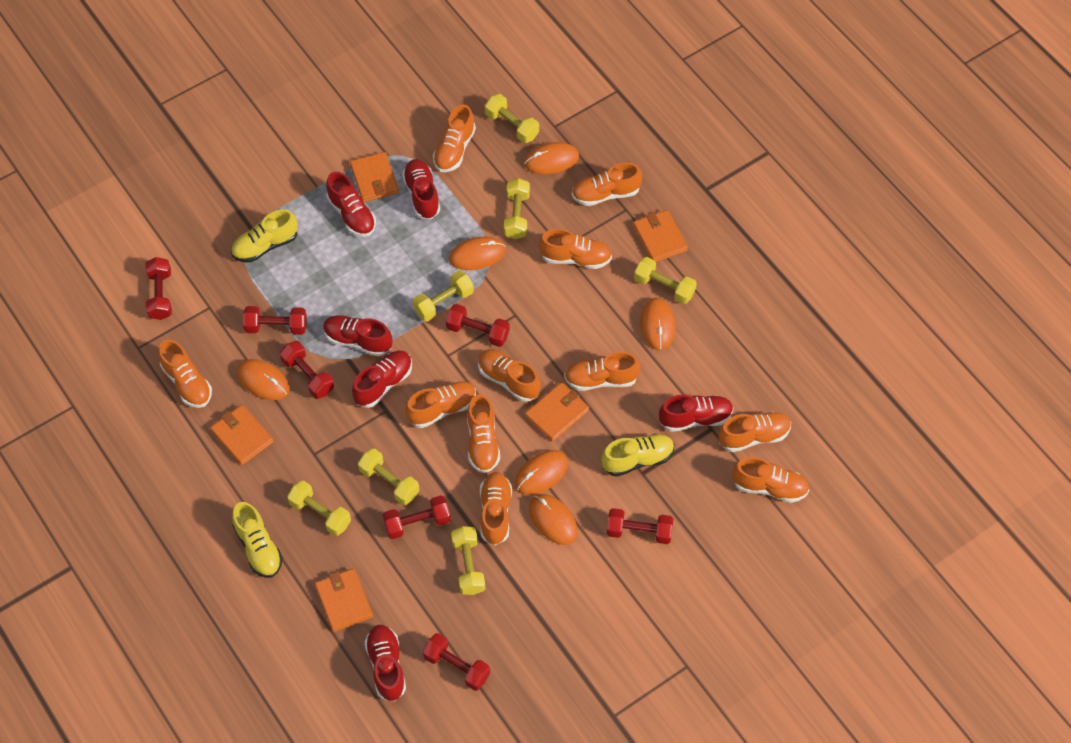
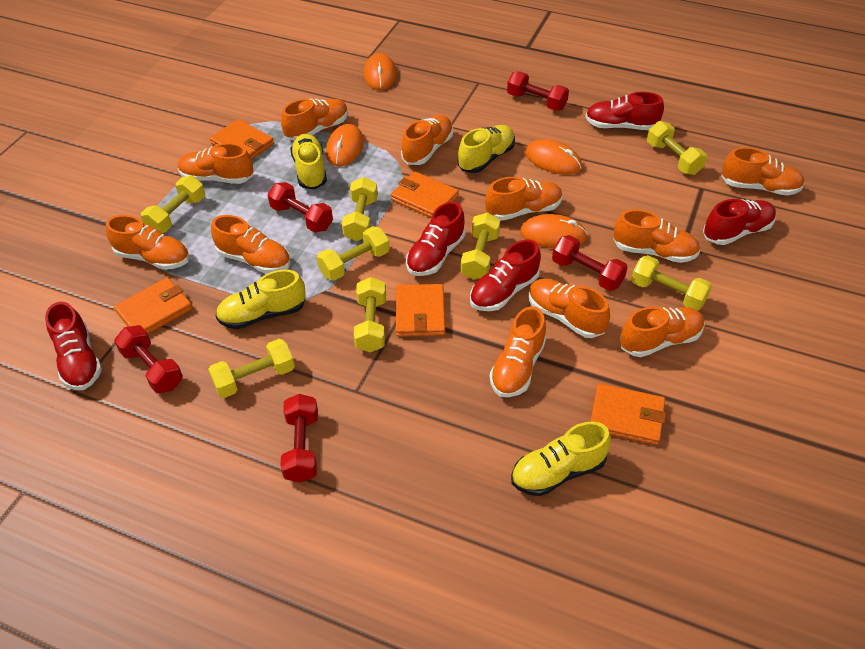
orange mouse: 6 -> 4
red dumbbell: 7 -> 5
red shoe: 6 -> 5
yellow dumbbell: 7 -> 8
yellow shoe: 3 -> 4

